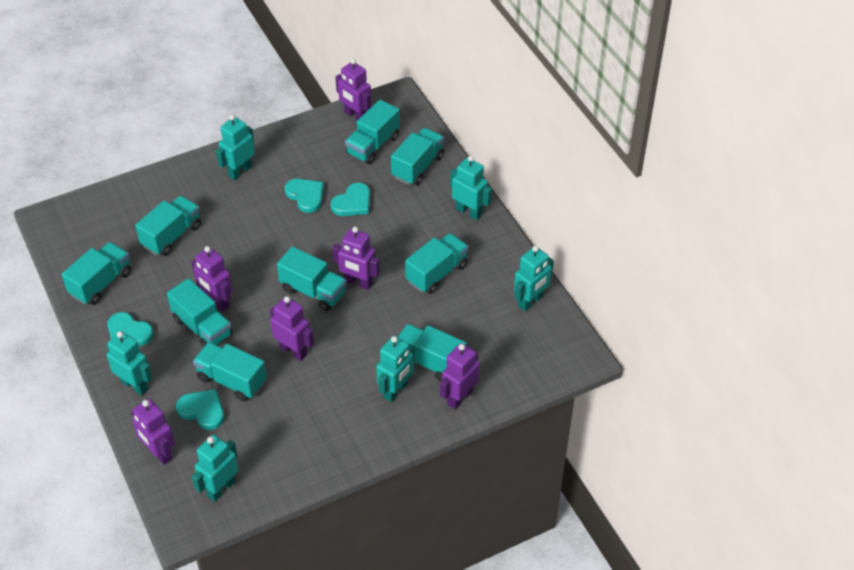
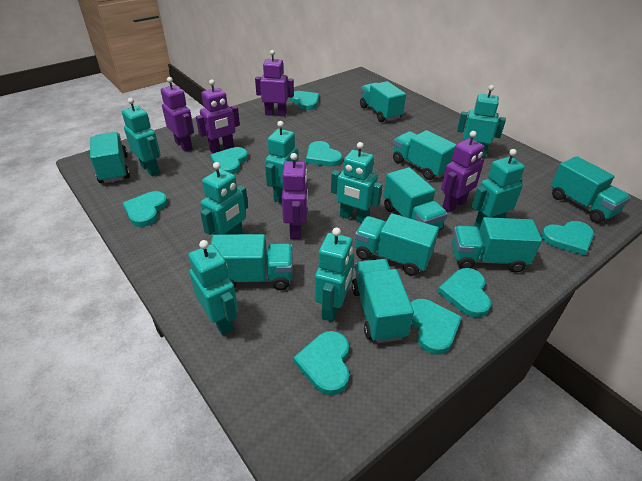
purple robot: 6 -> 5
turquoise heart: 4 -> 8
turquoise robot: 6 -> 8

